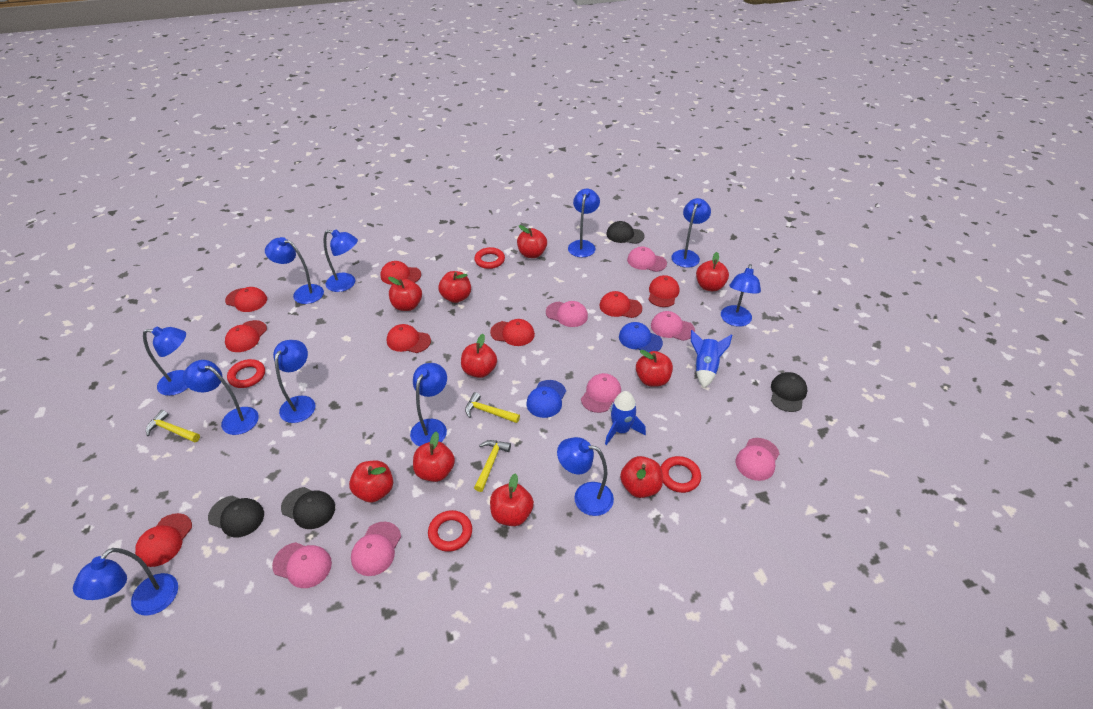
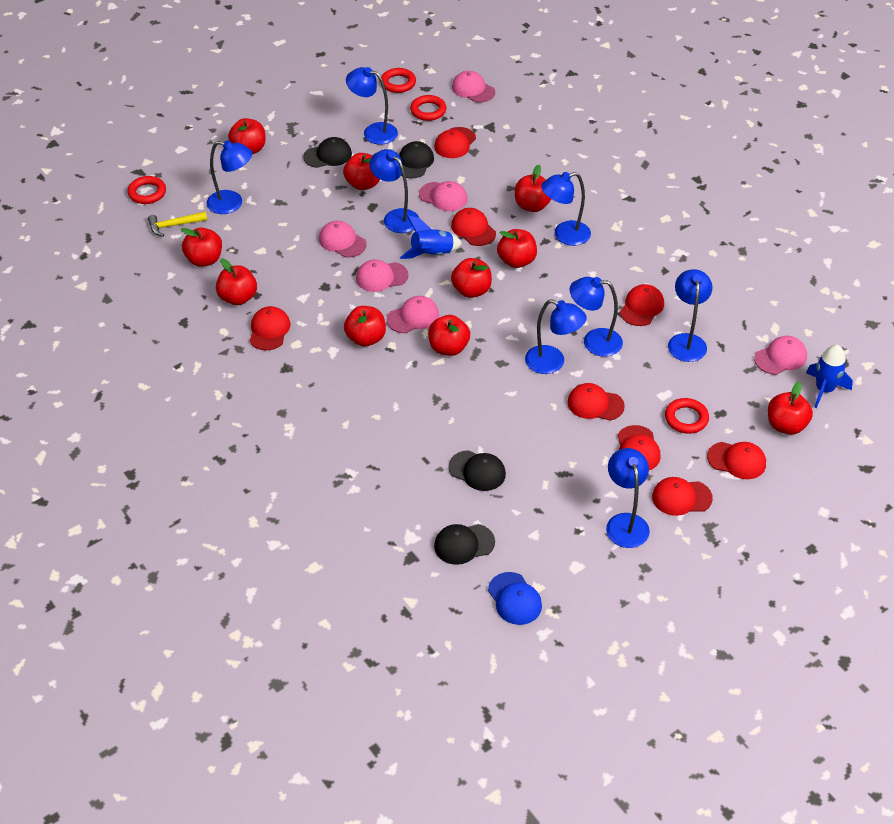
blue cap: 2 -> 1
blue lamp: 11 -> 8
pink cap: 7 -> 6
yellow hammer: 3 -> 1

